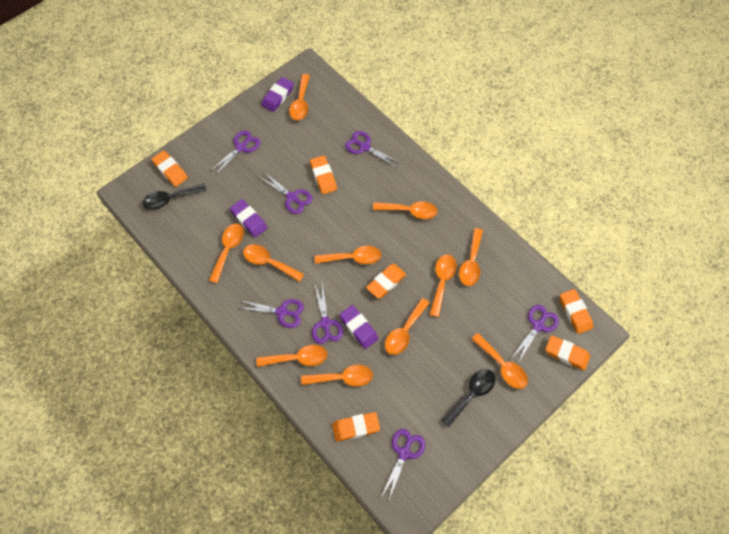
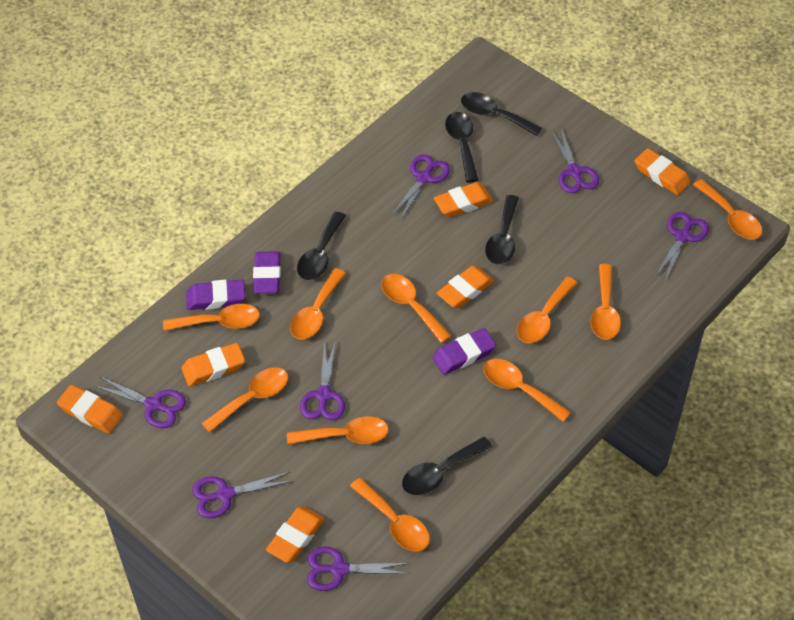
black spoon: 2 -> 5
orange spoon: 11 -> 10

